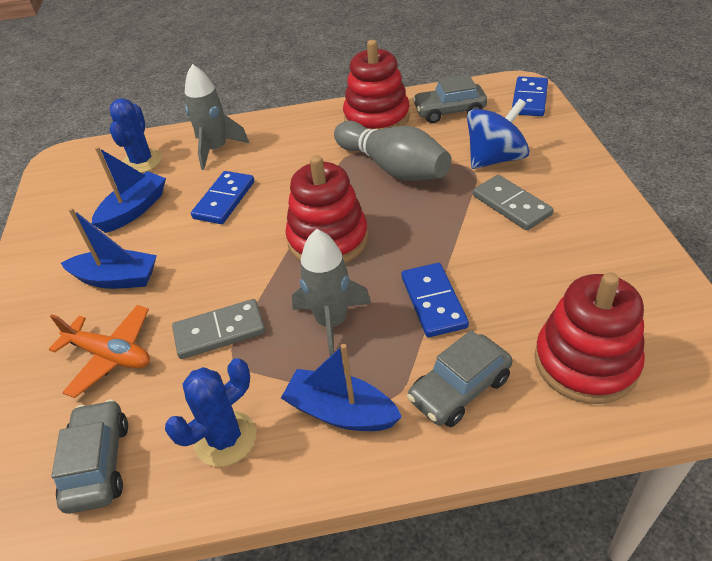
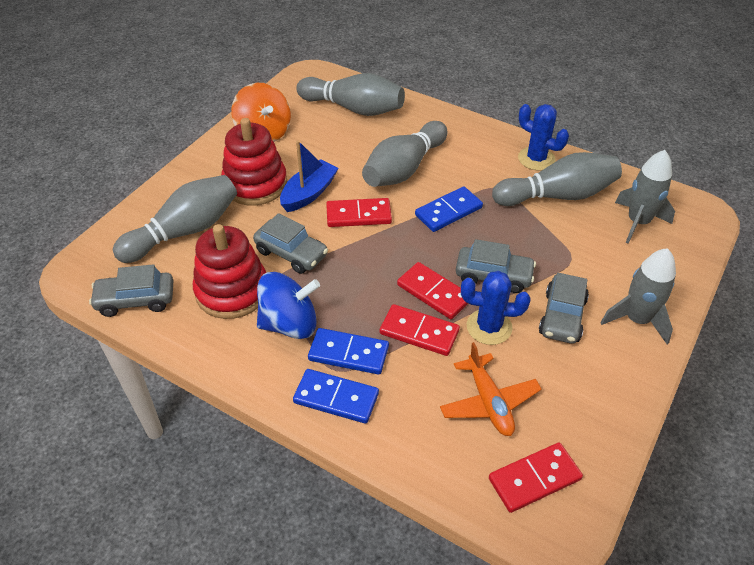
blue boat: 3 -> 1
grey bowling pin: 1 -> 4
grey car: 3 -> 4
grey domino: 2 -> 0
orange spinning top: 0 -> 1
red domino: 0 -> 4
red stacking toy: 3 -> 2

